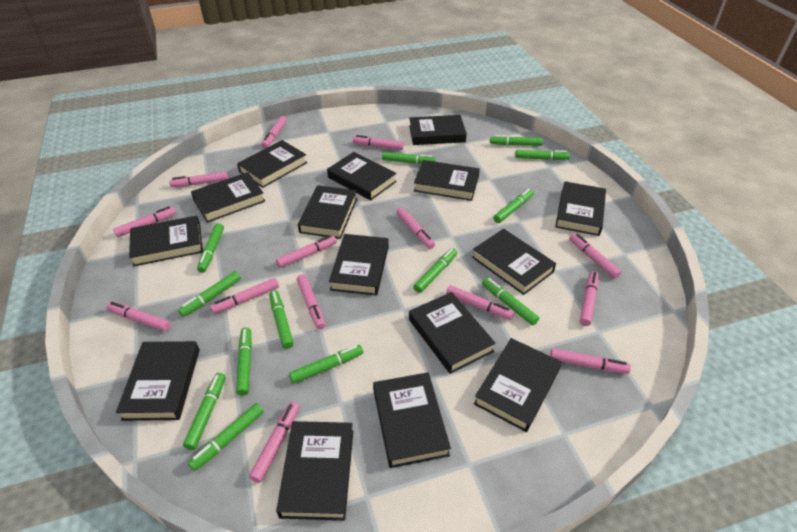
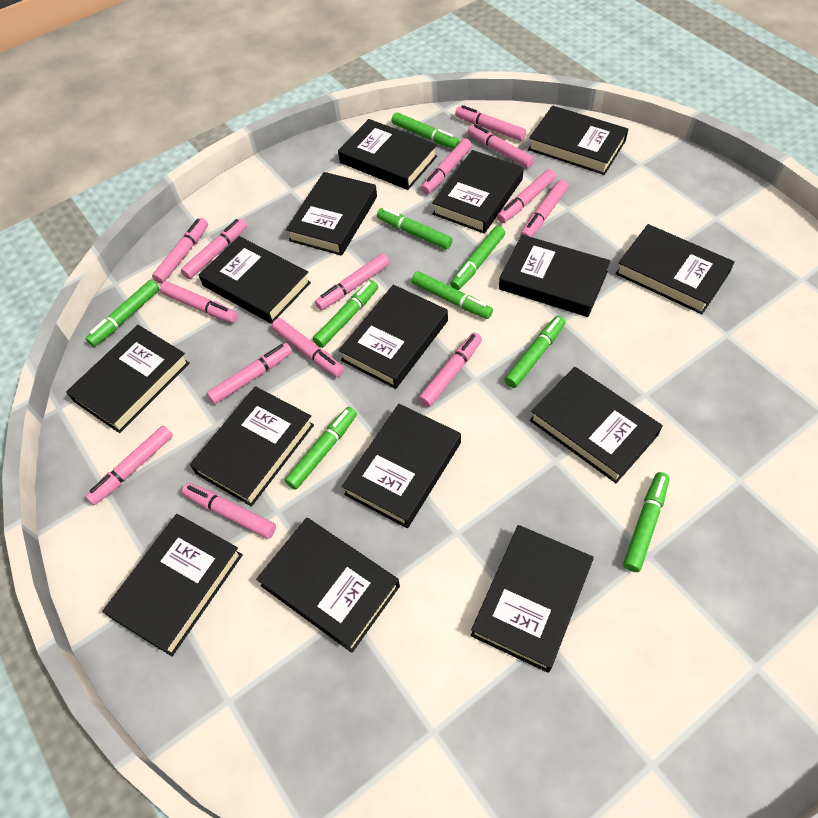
green marker: 13 -> 9

